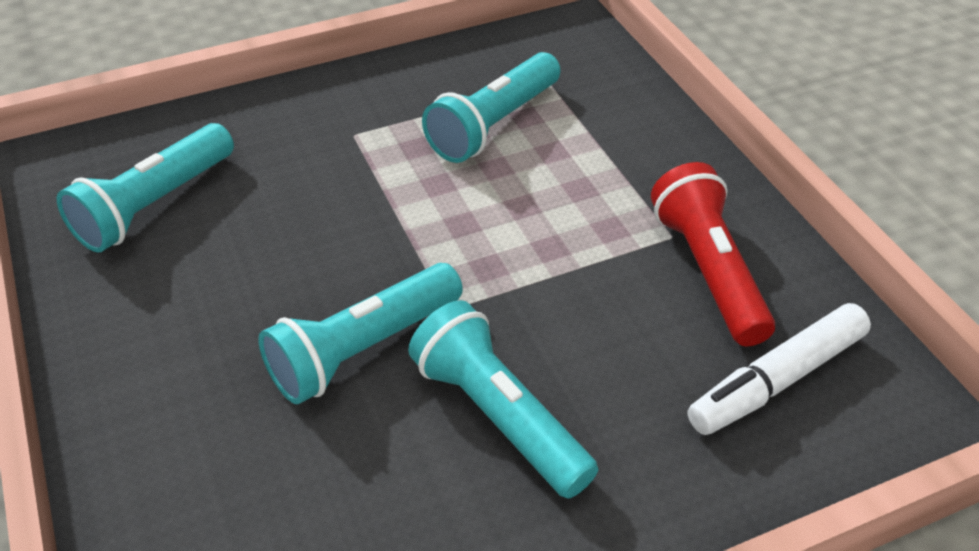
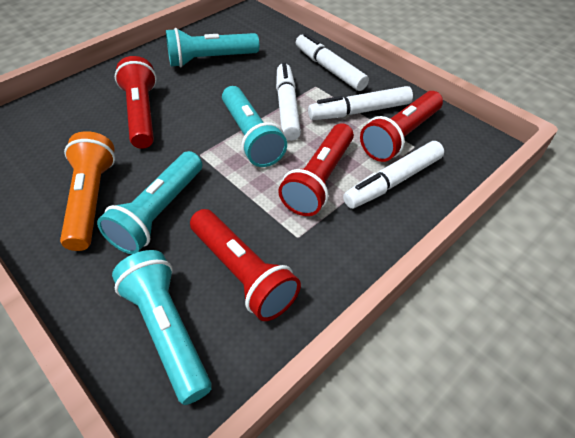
orange flashlight: 0 -> 1
red flashlight: 1 -> 4
white marker: 1 -> 4

